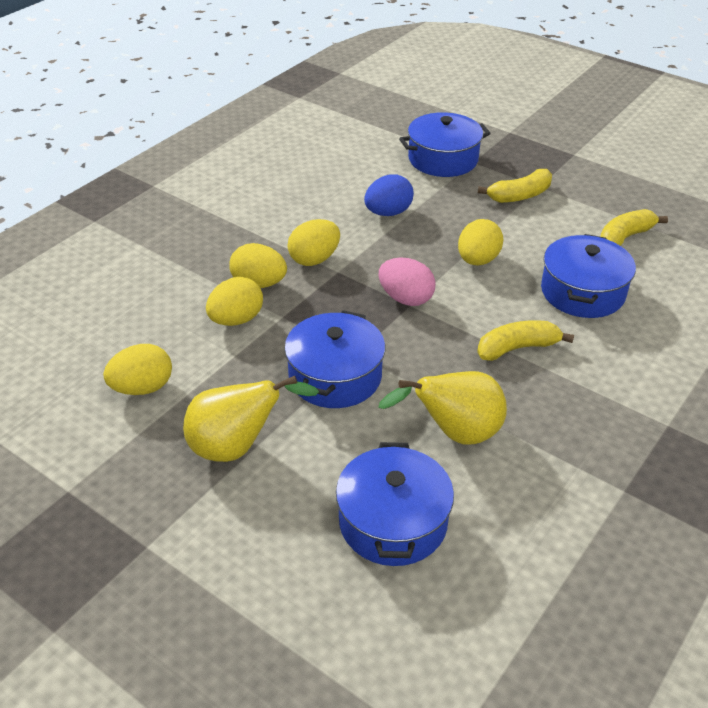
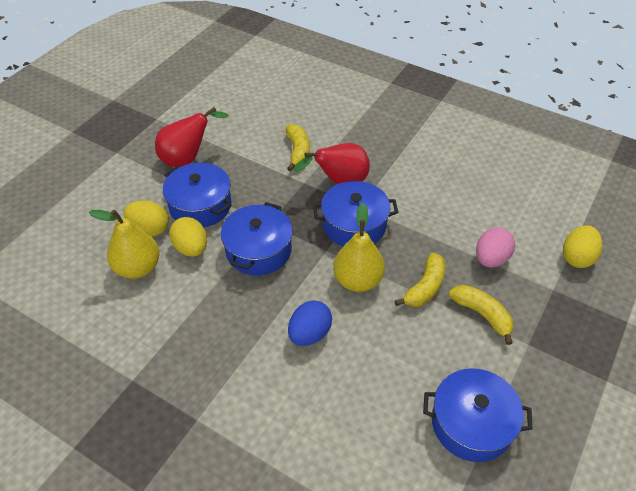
red pear: 0 -> 2
yellow egg: 5 -> 3

